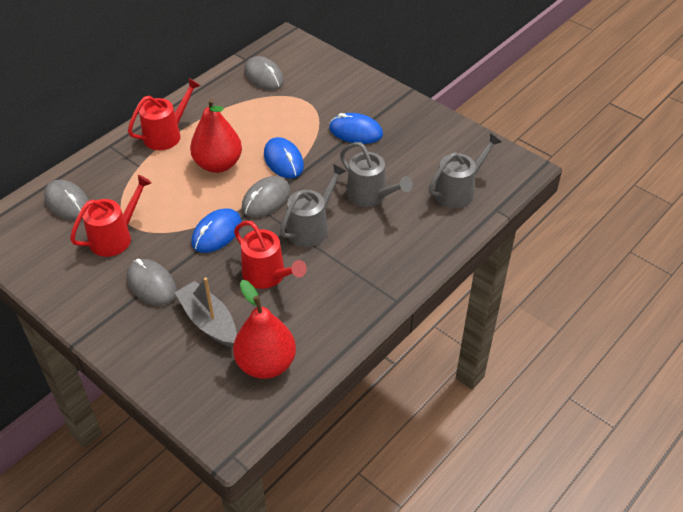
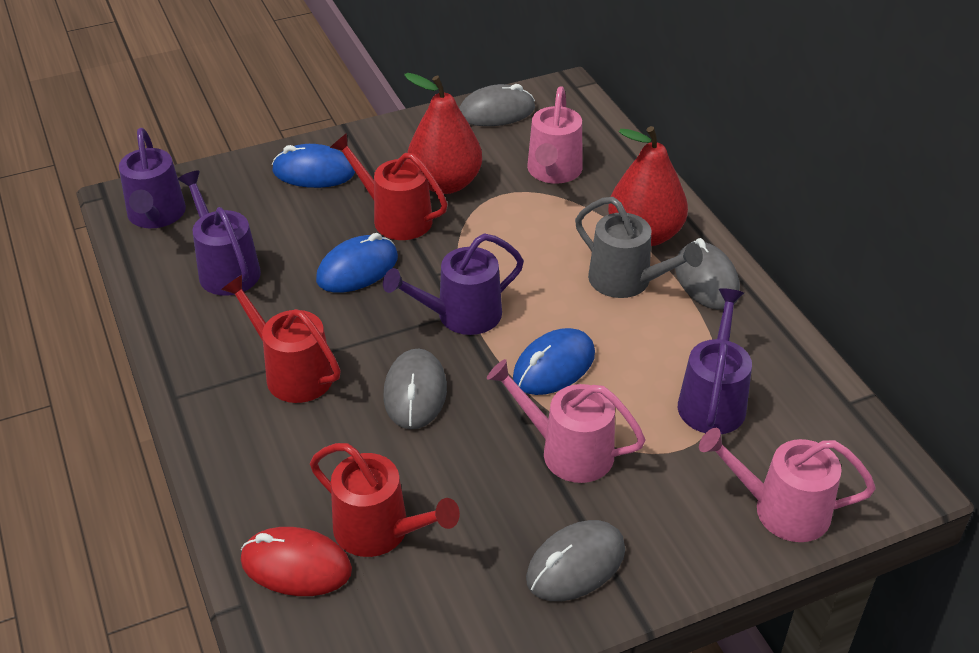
grey boat: 1 -> 0
grey watering can: 3 -> 1
pink watering can: 0 -> 3
purple watering can: 0 -> 4
red mouse: 0 -> 1

